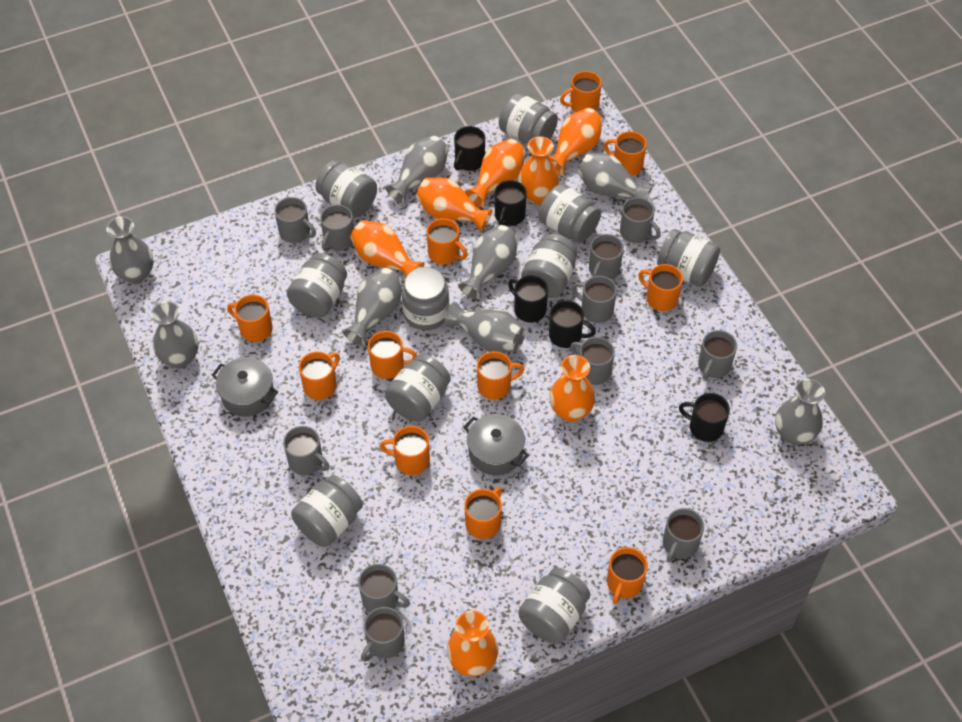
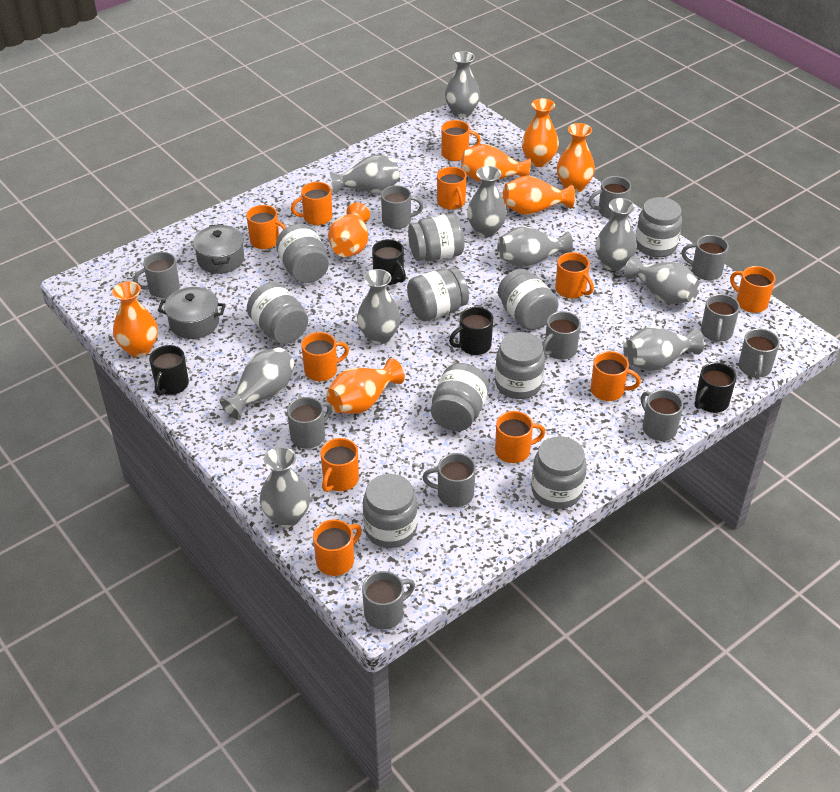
black mug: 5 -> 4
grey vase: 8 -> 10

